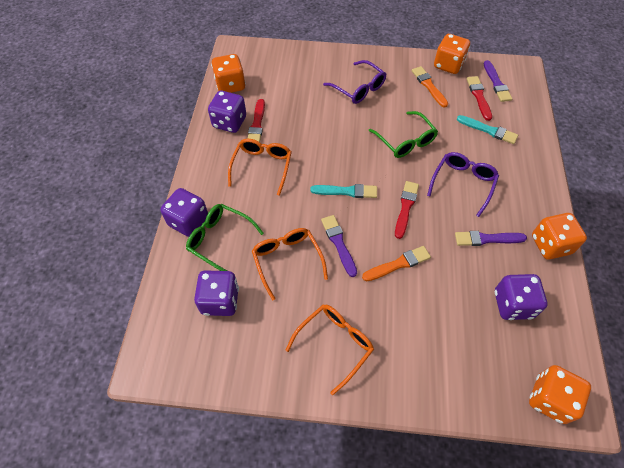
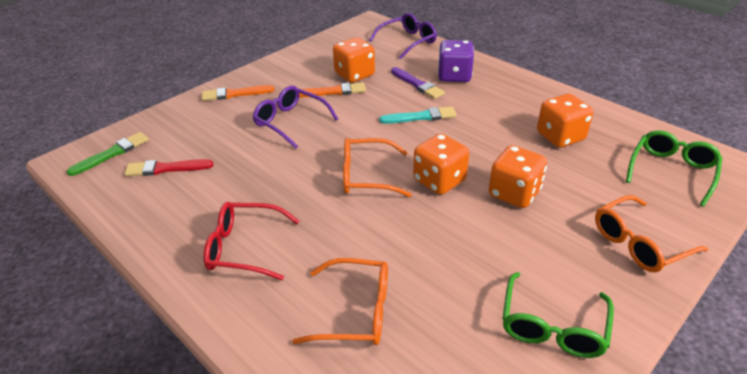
green brush: 0 -> 1
purple brush: 3 -> 1
purple dice: 4 -> 1
red brush: 3 -> 1
red glasses: 0 -> 1
turquoise brush: 2 -> 1

